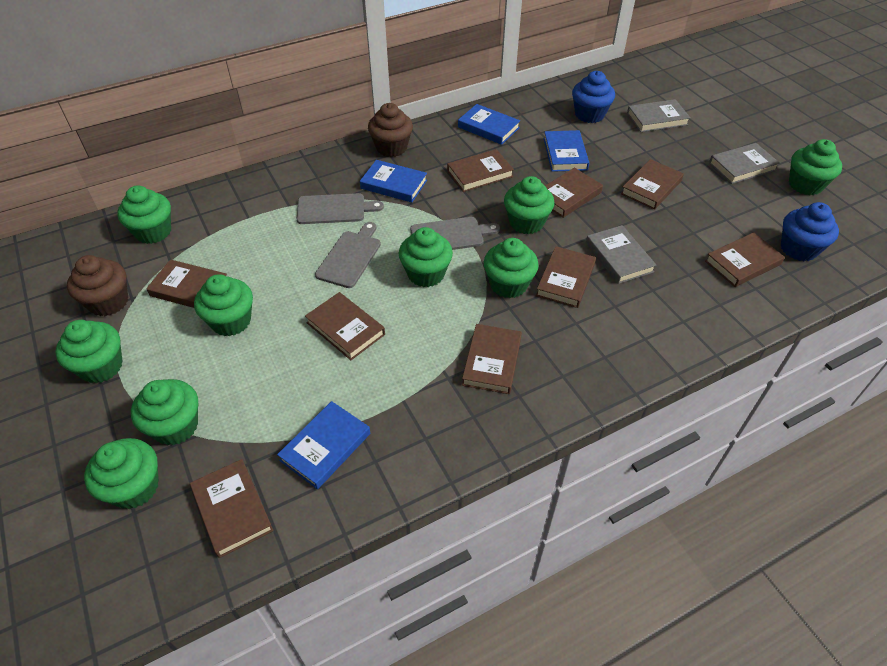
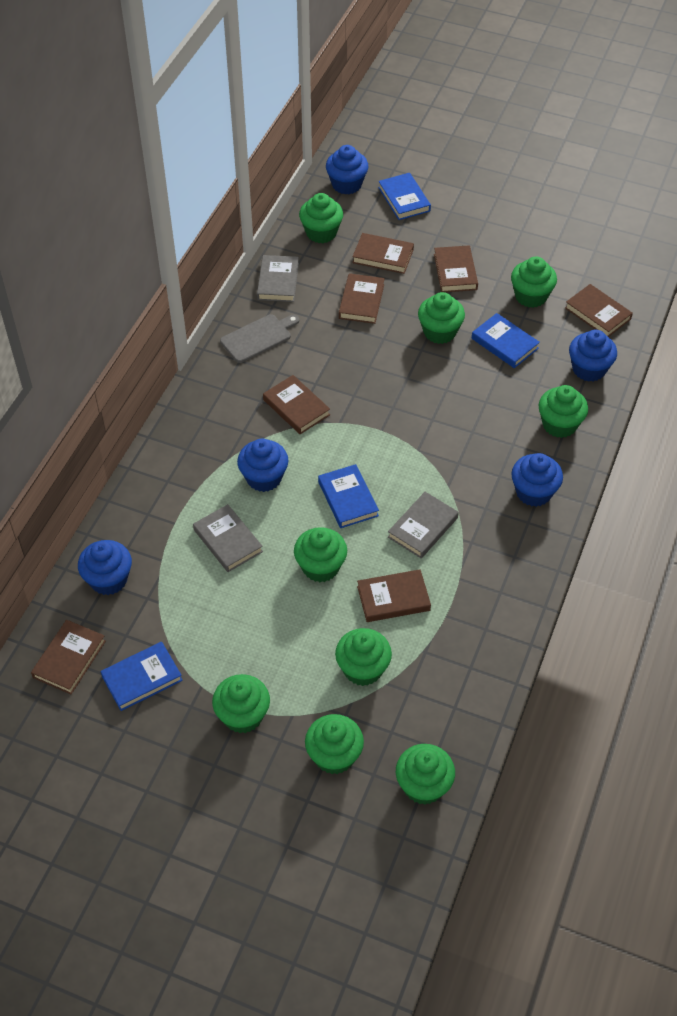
blue cupcake: 2 -> 5
brown book: 9 -> 7
brown cupcake: 2 -> 0
grey cutting board: 3 -> 1

